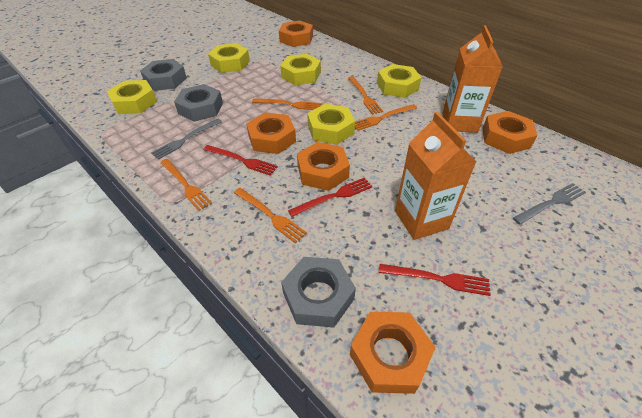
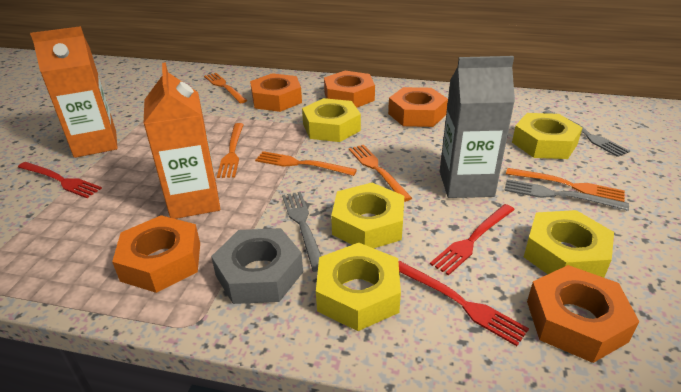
grey carton: 0 -> 1
grey fork: 2 -> 3
grey nut: 3 -> 1

